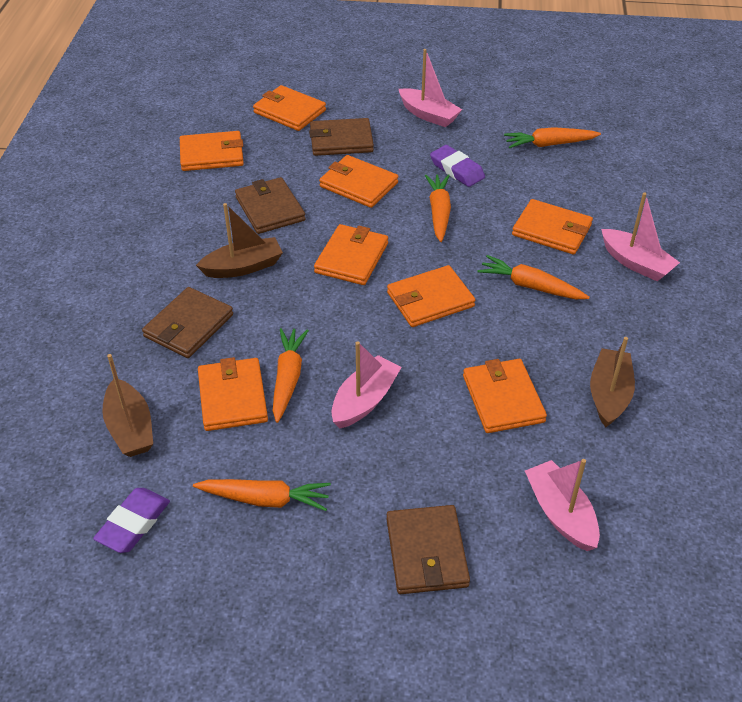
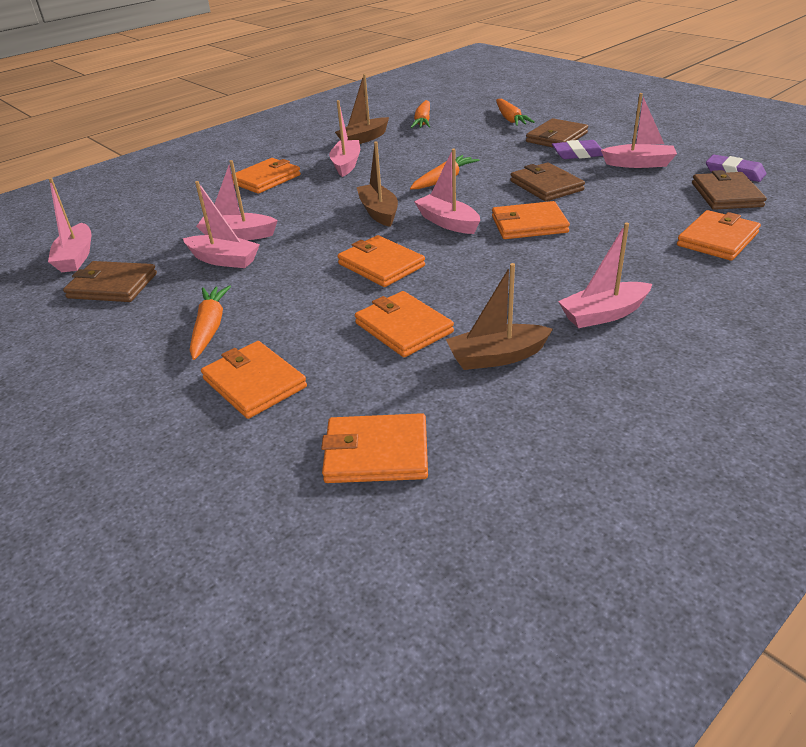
orange carrot: 5 -> 4
orange wallet: 8 -> 7
pink boat: 4 -> 7

